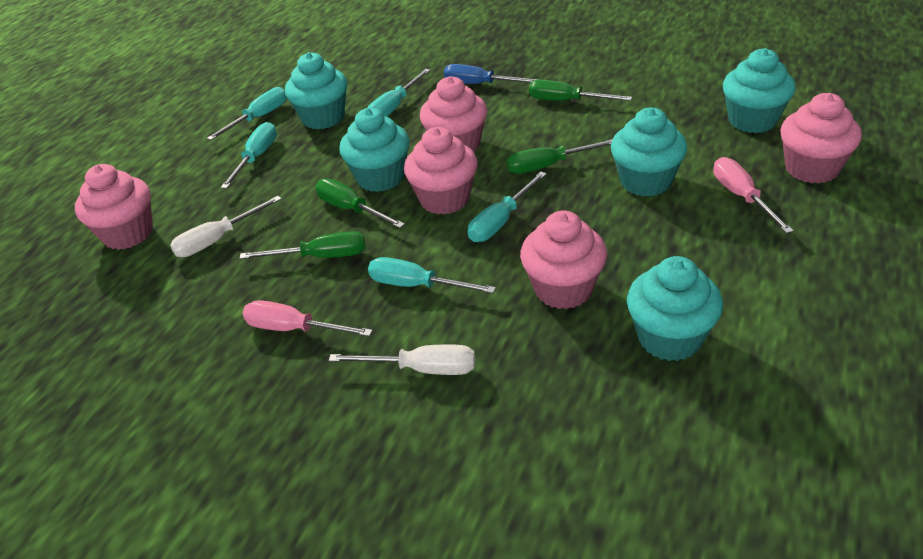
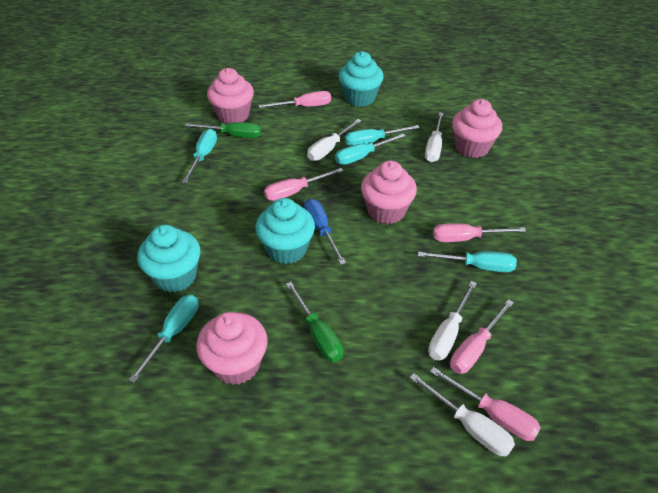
green screwdriver: 4 -> 2
pink cupcake: 5 -> 4
pink screwdriver: 2 -> 5
turquoise cupcake: 5 -> 3
white screwdriver: 2 -> 4

